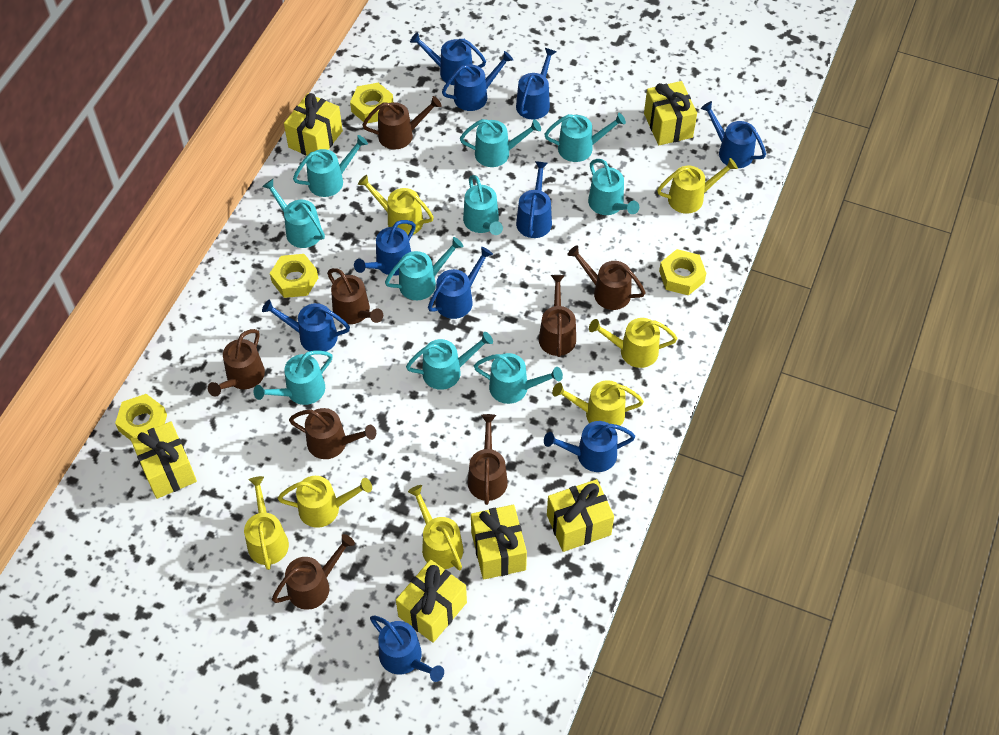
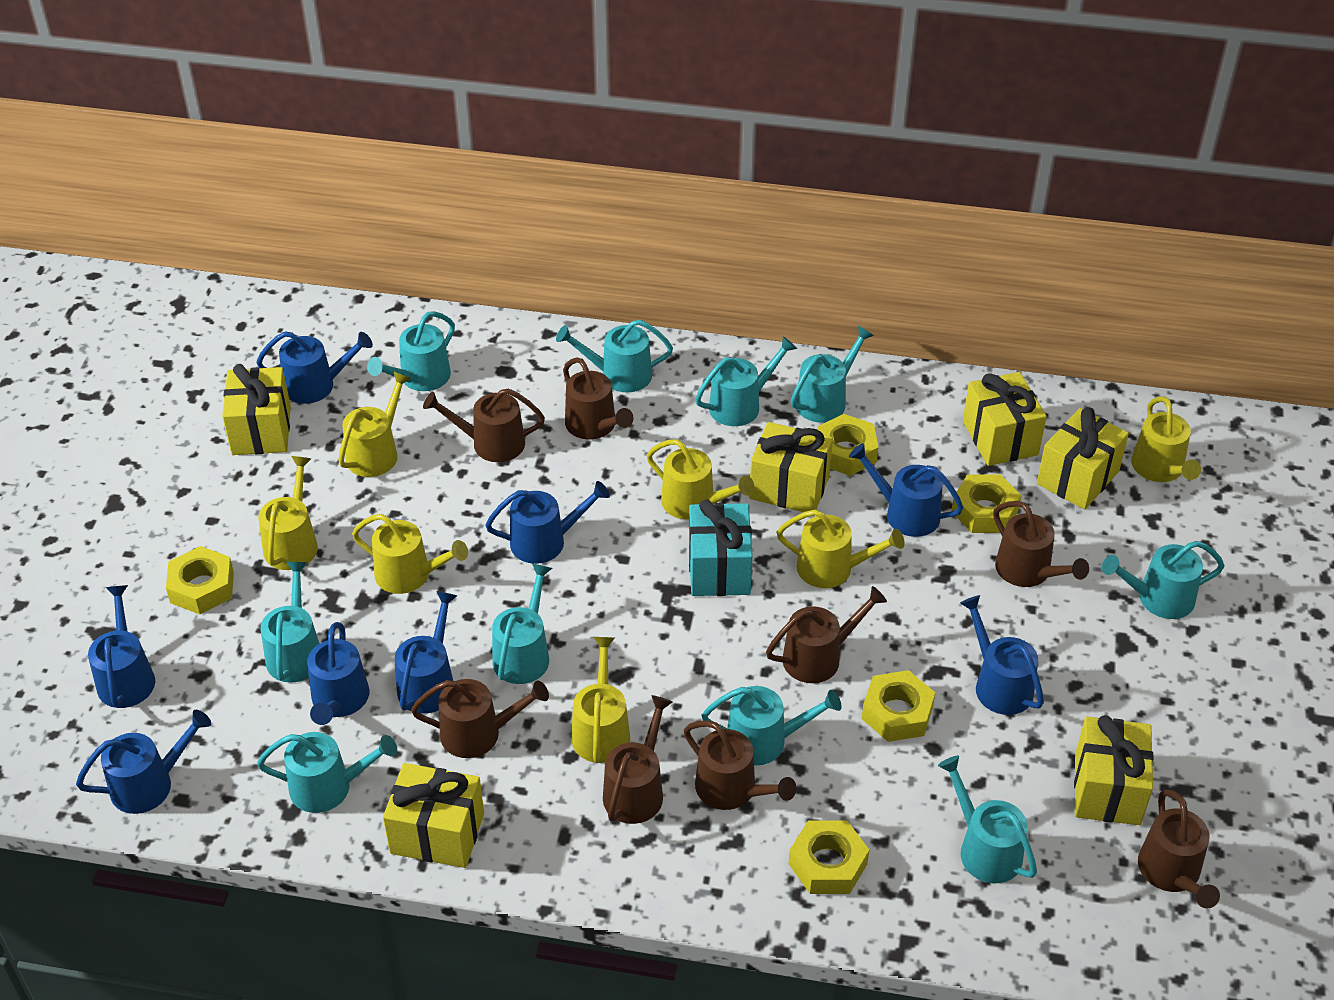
blue watering can: 10 -> 8
turquoise gift: 0 -> 1
yellow nut: 4 -> 5

